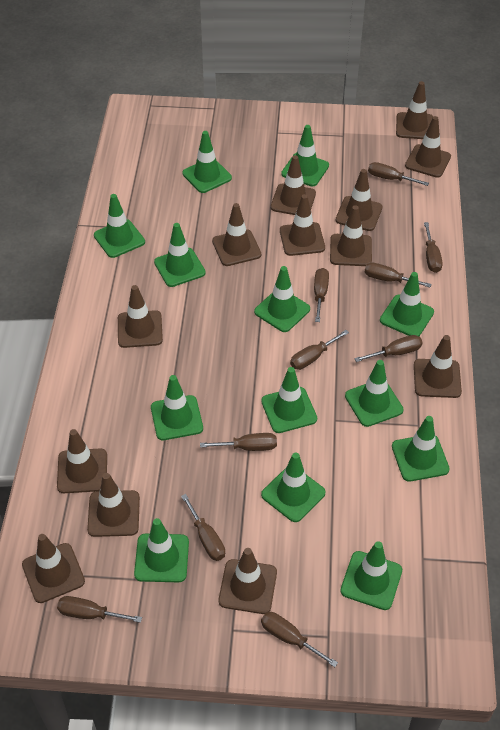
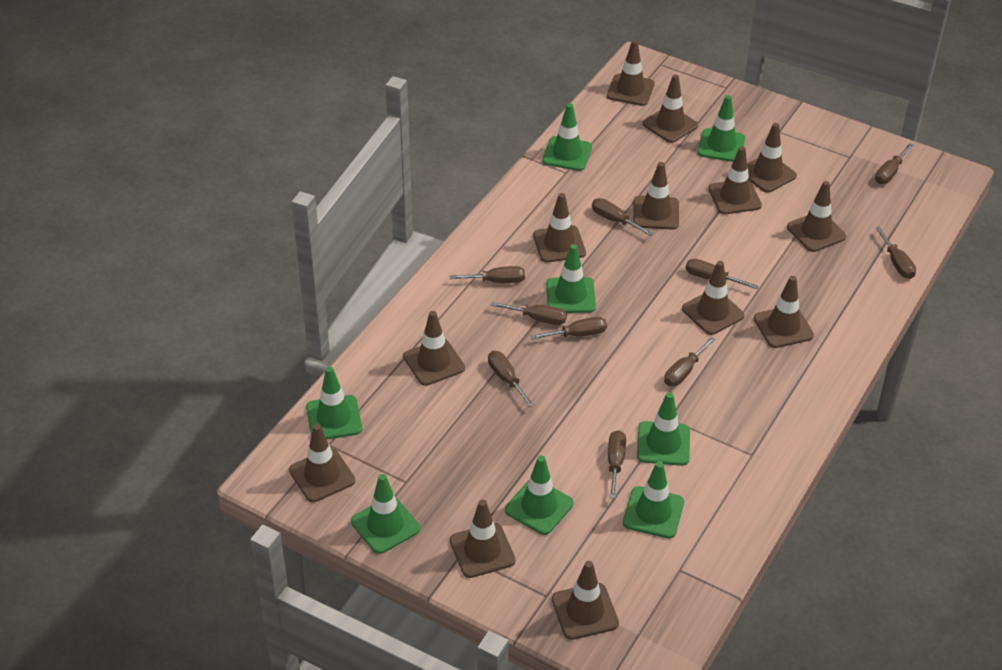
green traffic cone: 13 -> 8

